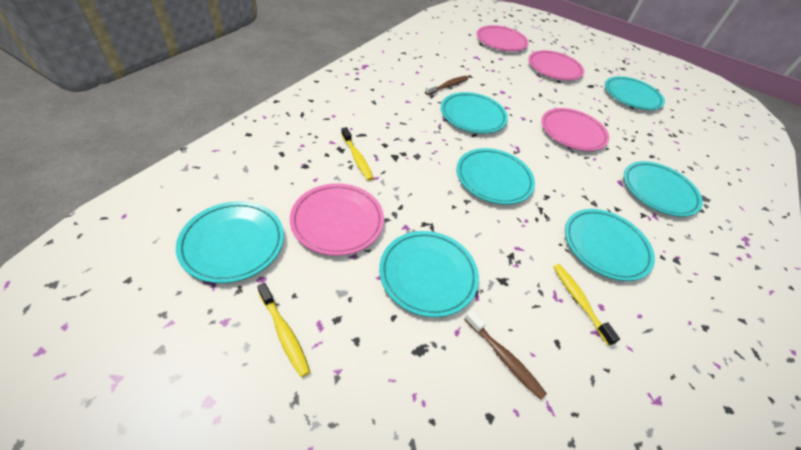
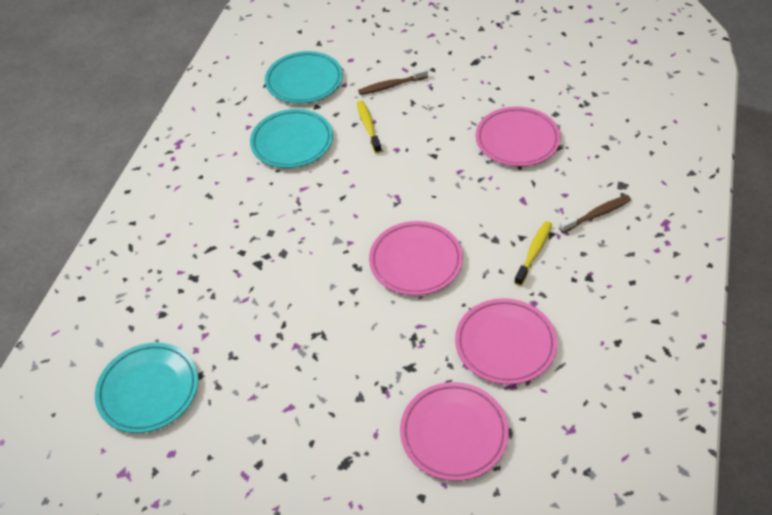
turquoise plate: 7 -> 3
yellow toothbrush: 3 -> 2

